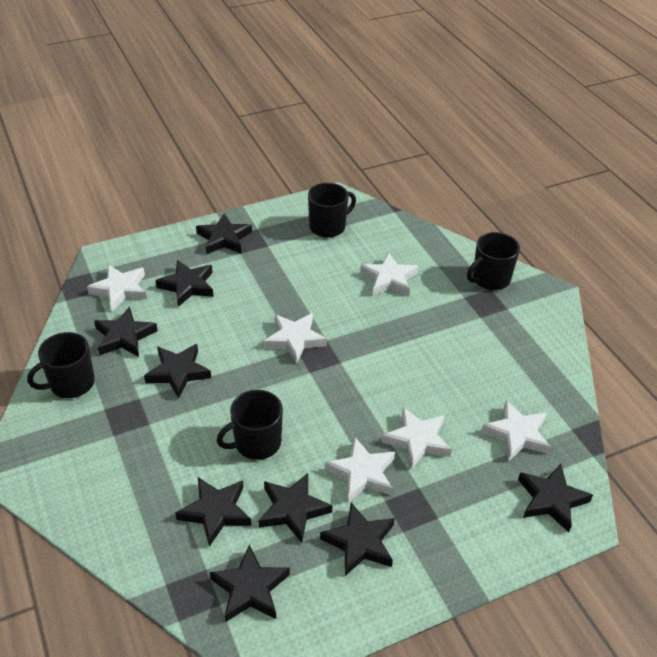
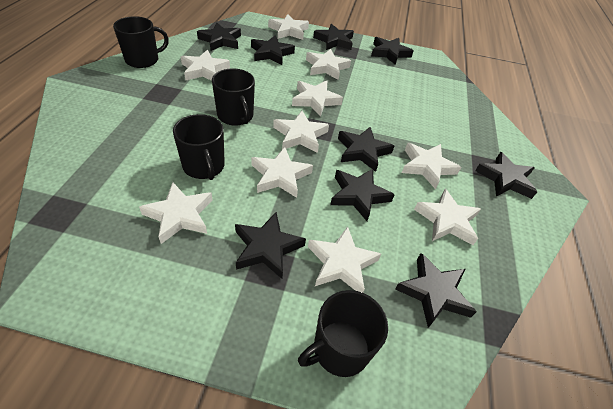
white star: 6 -> 10

